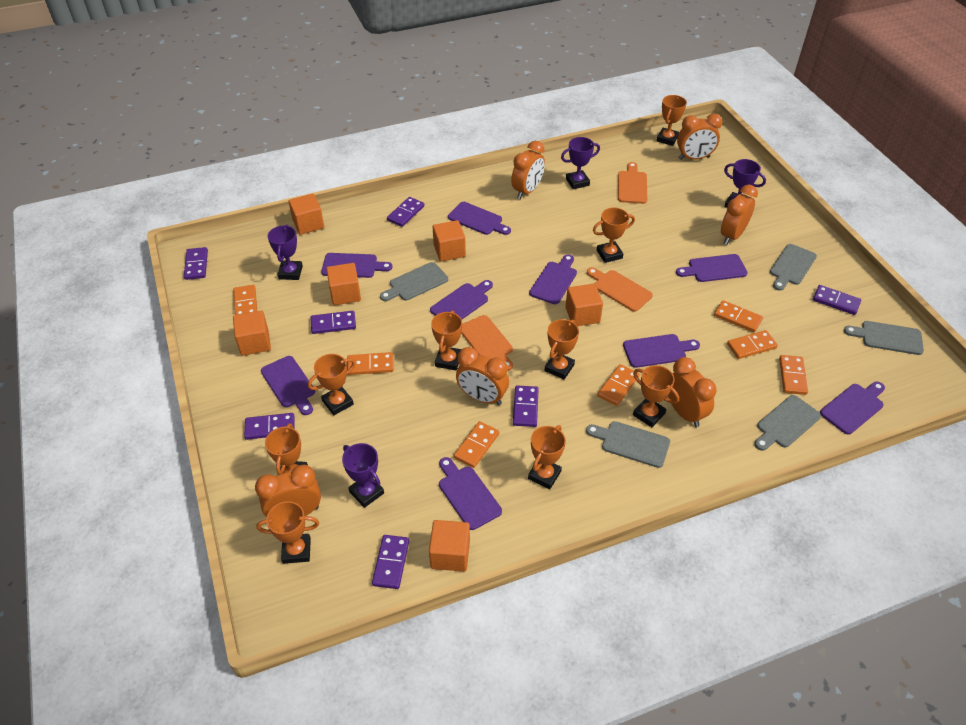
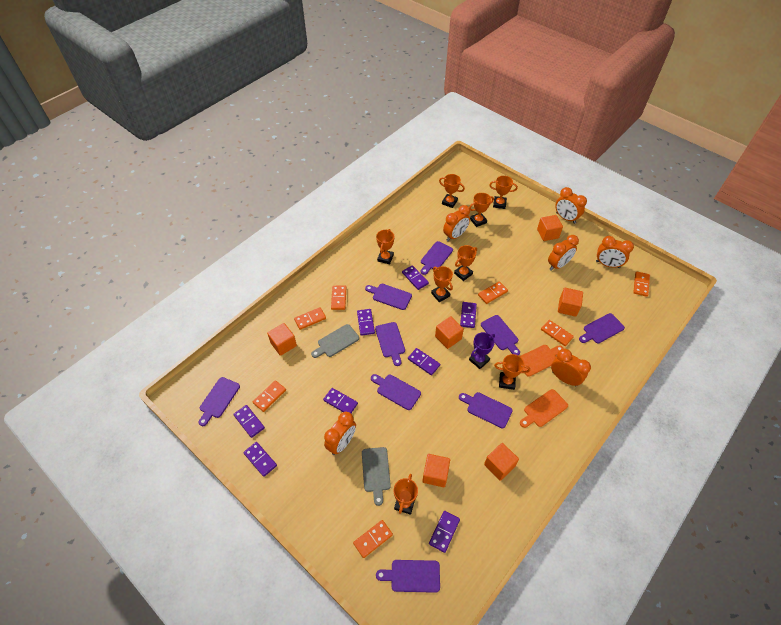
grey cutting board: 5 -> 2
orange cutting board: 3 -> 2
orange trophy: 9 -> 8
purple domino: 7 -> 8
purple trophy: 4 -> 1

